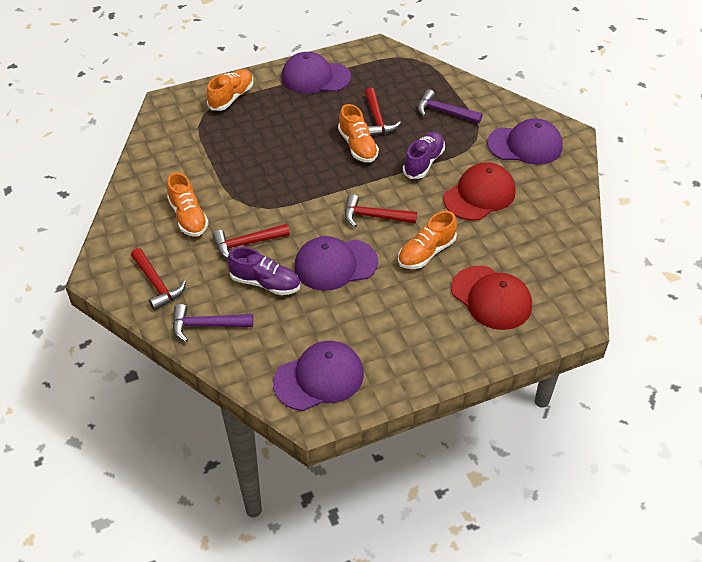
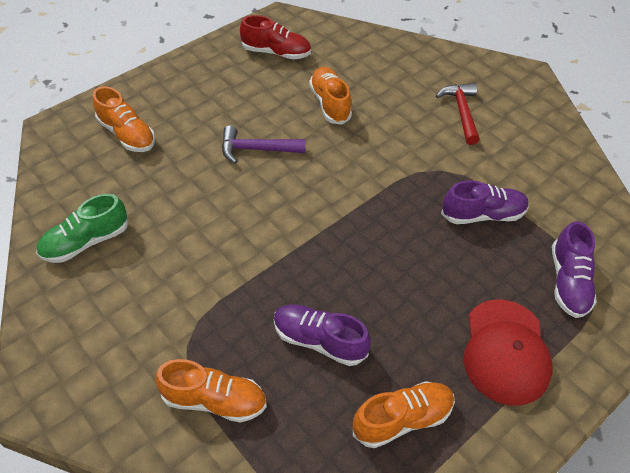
green shoe: 0 -> 1
purple cap: 4 -> 0
purple hammer: 2 -> 1
purple shoe: 2 -> 3
red cap: 2 -> 1
red hammer: 4 -> 1
red shoe: 0 -> 1

